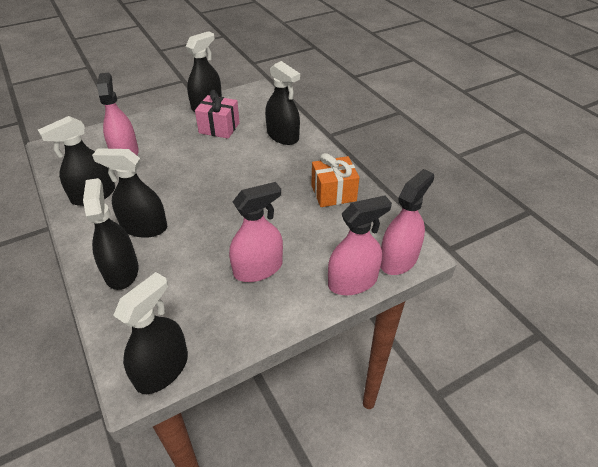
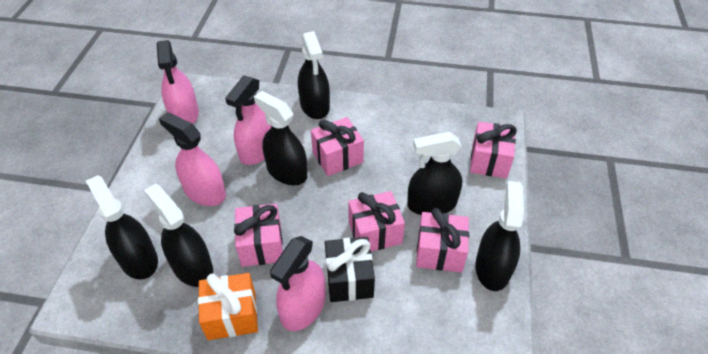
black gift: 0 -> 1
pink gift: 1 -> 5

